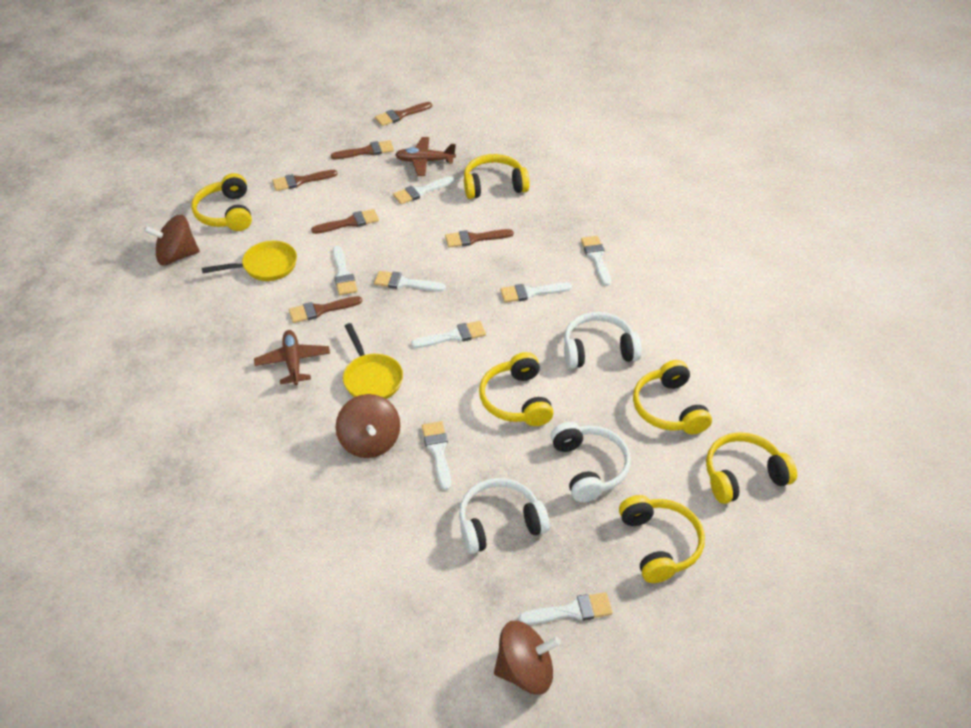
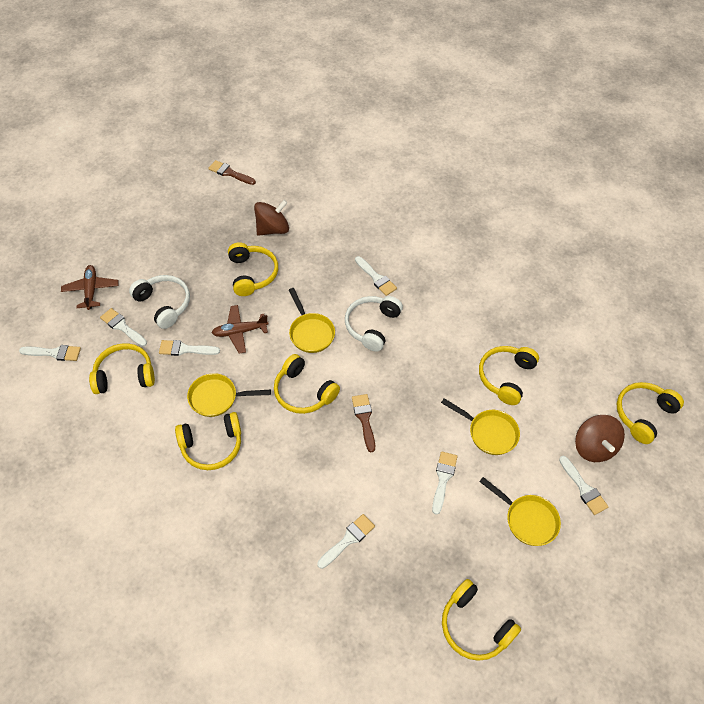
brown brush: 6 -> 2
brown spinning top: 3 -> 2
white brush: 8 -> 7
white headphones: 3 -> 2
yellow headphones: 6 -> 7
yellow pan: 2 -> 4

